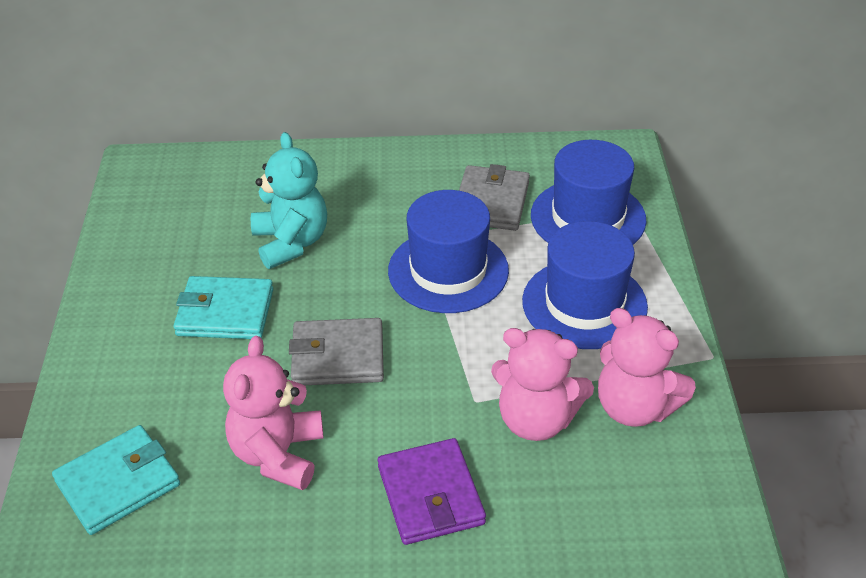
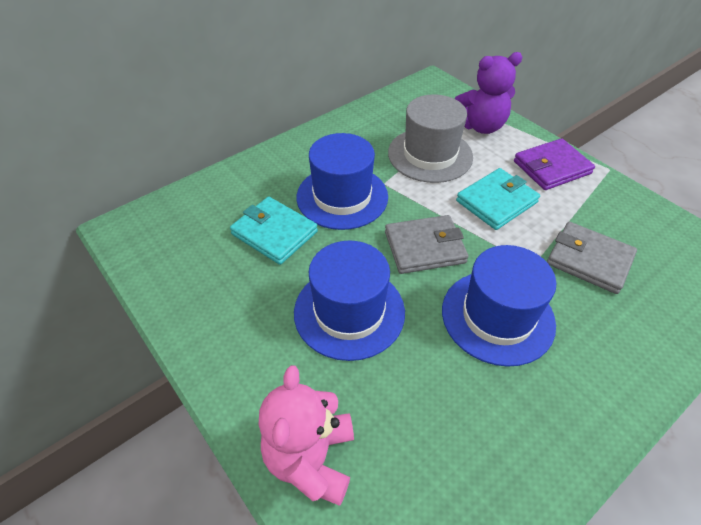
grey hat: 0 -> 1
pink teddy bear: 3 -> 1
purple teddy bear: 0 -> 1
turquoise teddy bear: 1 -> 0

